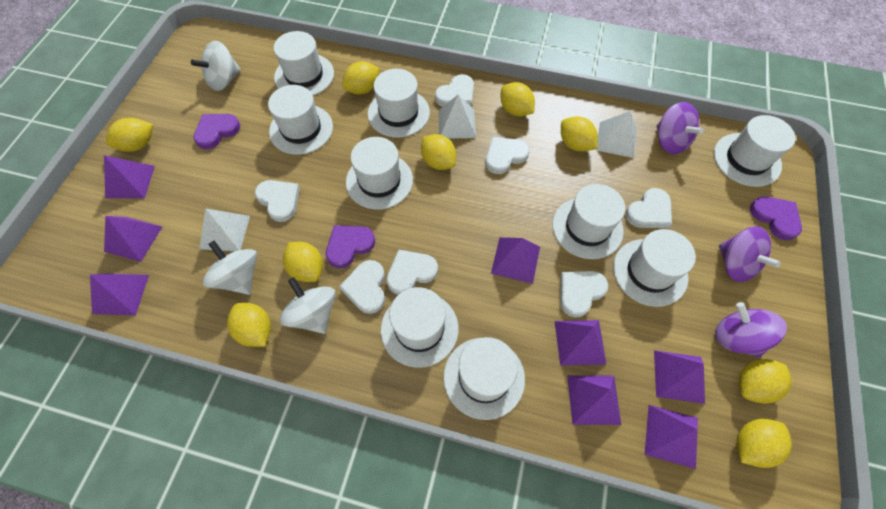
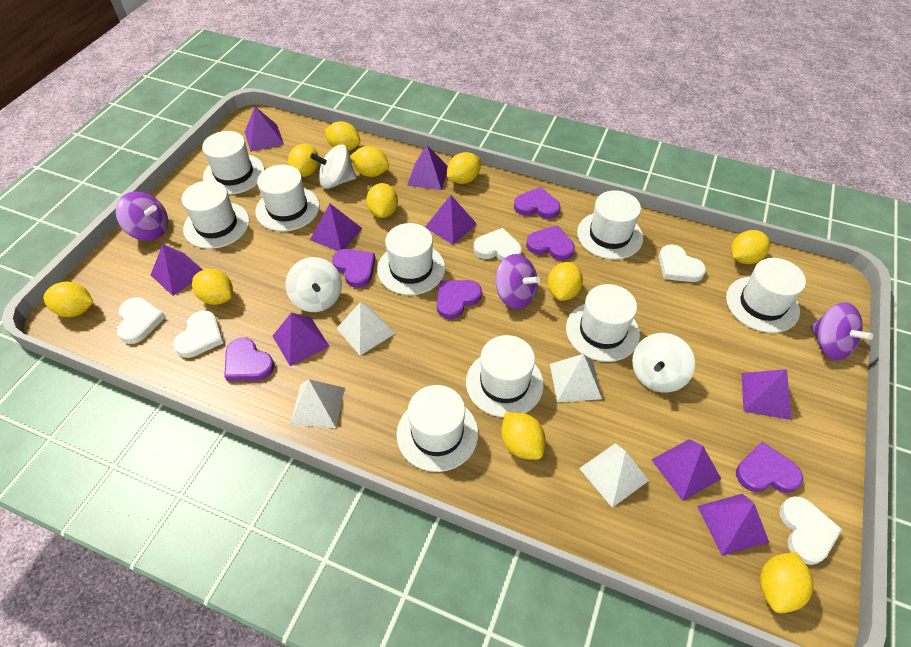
purple heart: 3 -> 6
purple pyramid: 8 -> 9
white heart: 7 -> 5
white pyramid: 3 -> 4
yellow lemon: 9 -> 11

